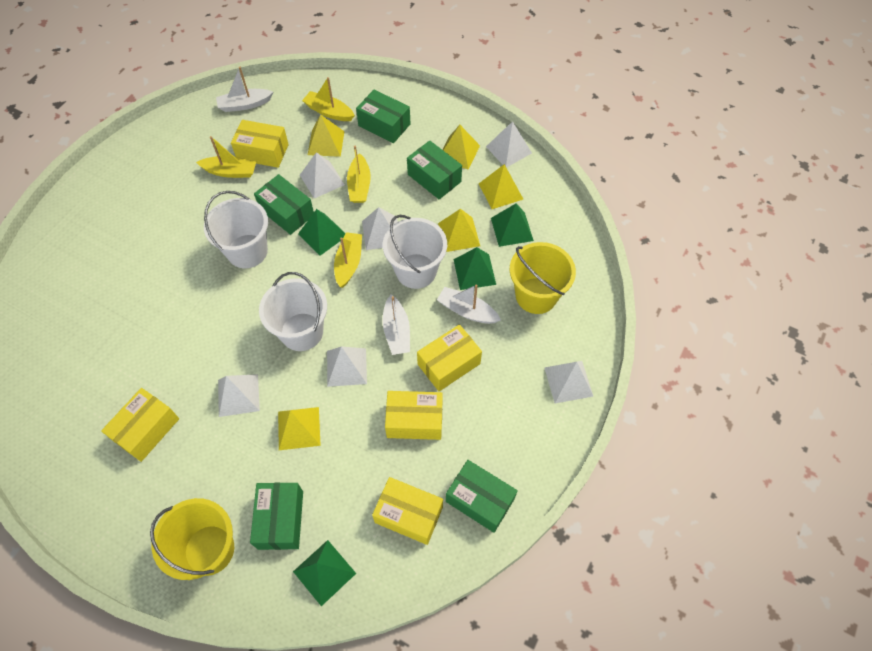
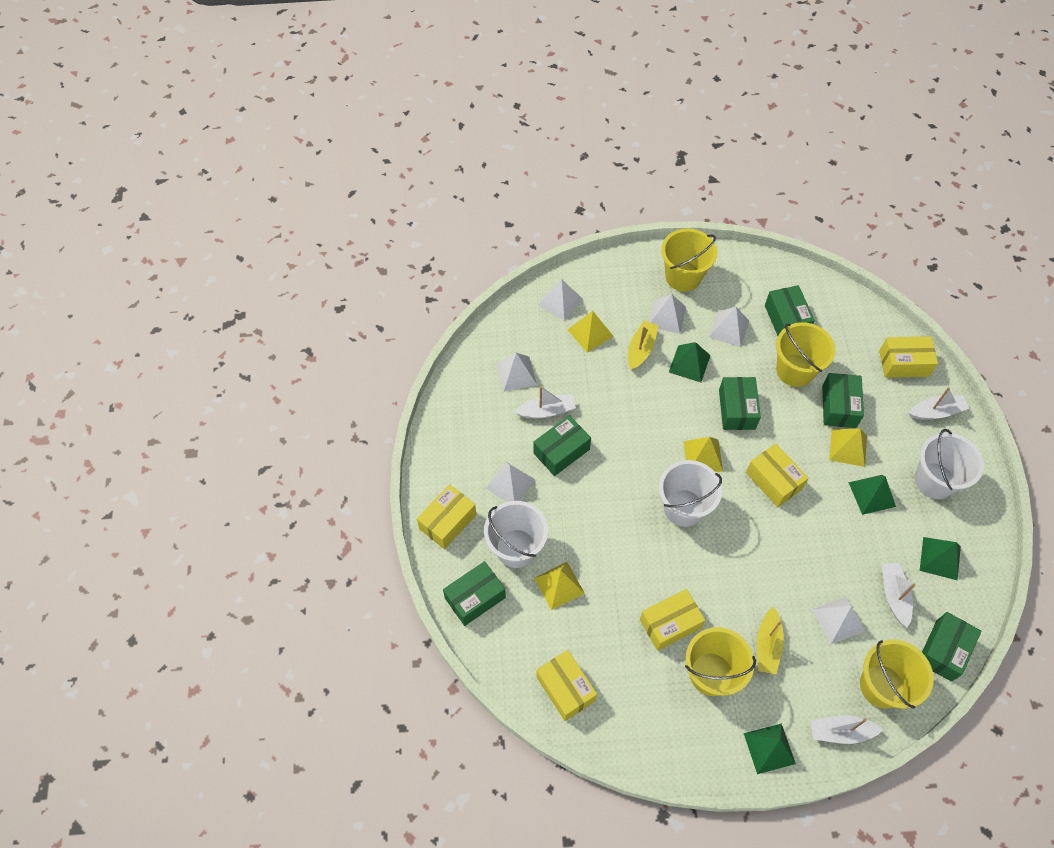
green box: 5 -> 6
white boat: 3 -> 4
yellow boat: 4 -> 2
yellow bucket: 2 -> 4
yellow pyramid: 5 -> 4

